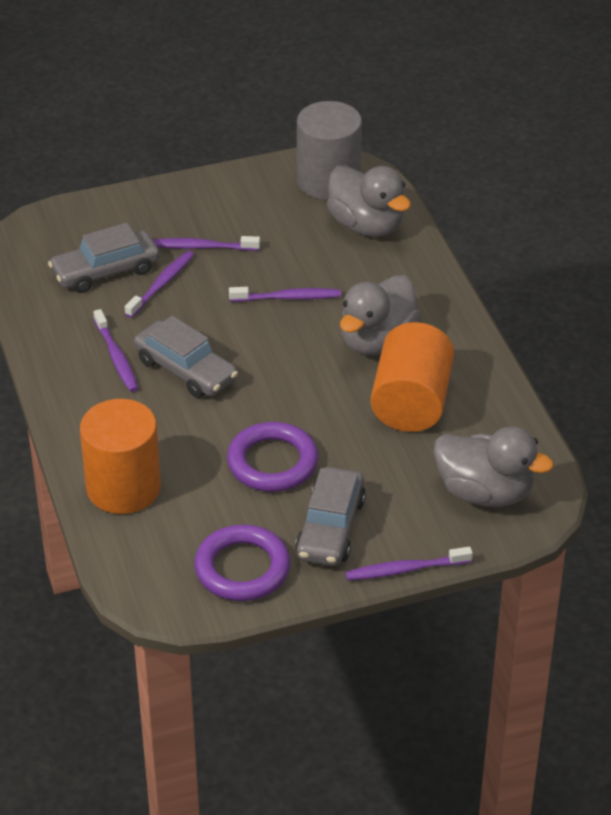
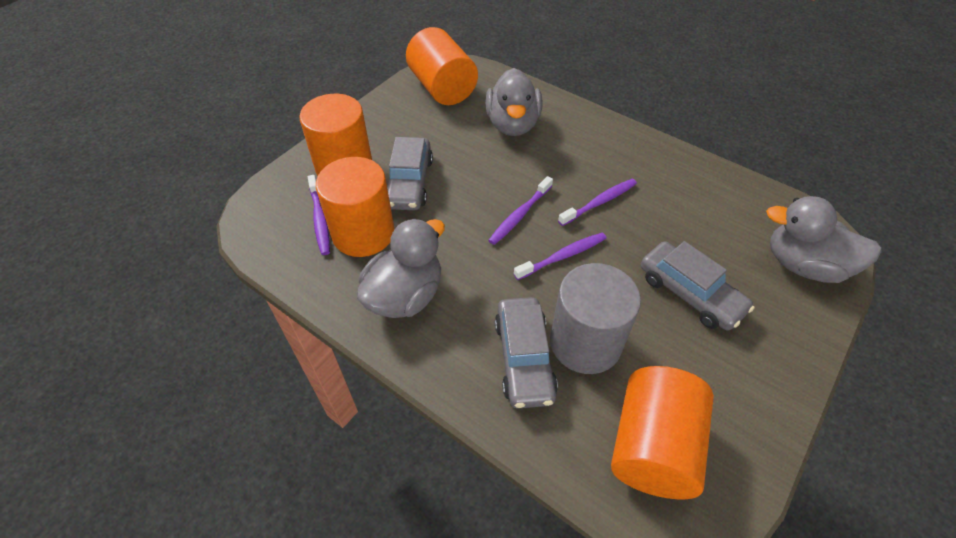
orange cylinder: 2 -> 4
purple ring: 2 -> 0
purple toothbrush: 5 -> 4

